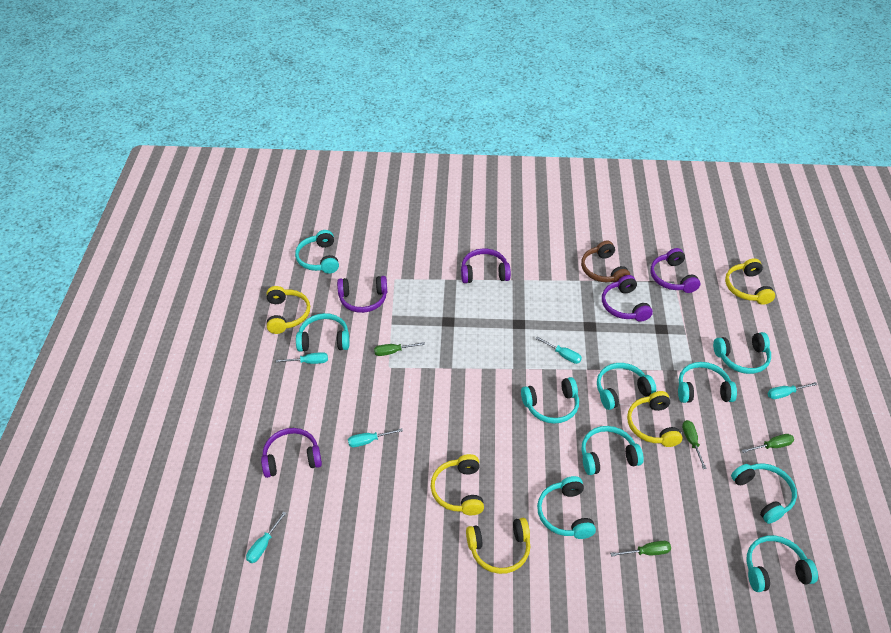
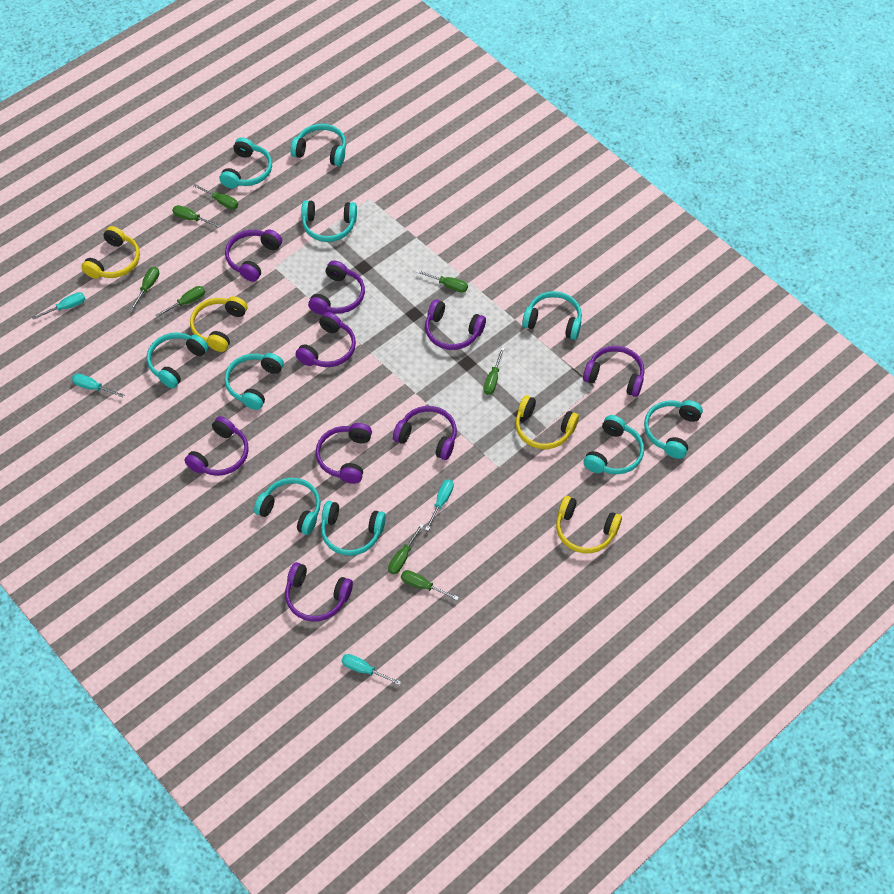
brown headphones: 1 -> 0
green screwdriver: 4 -> 8
purple headphones: 5 -> 9
turquoise screwdriver: 5 -> 4
yellow headphones: 5 -> 4

